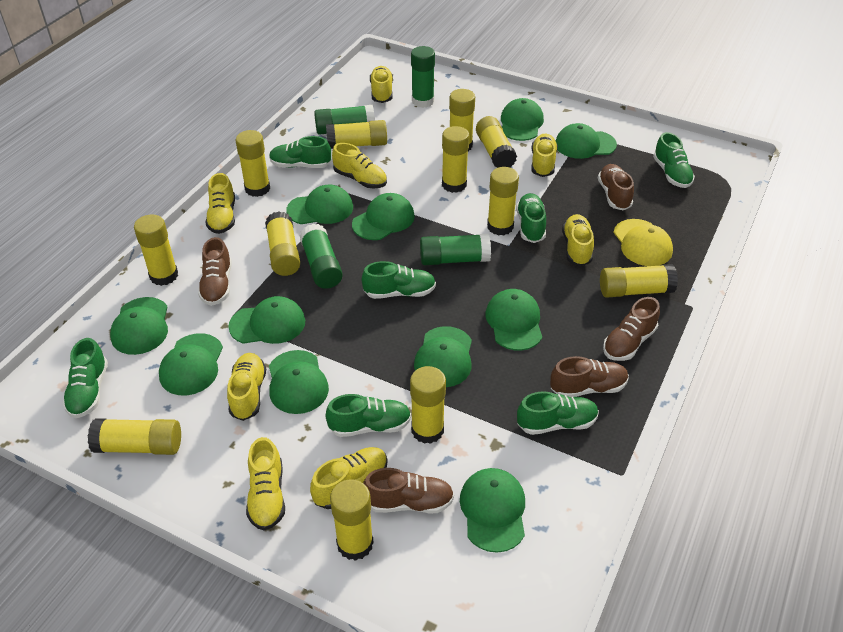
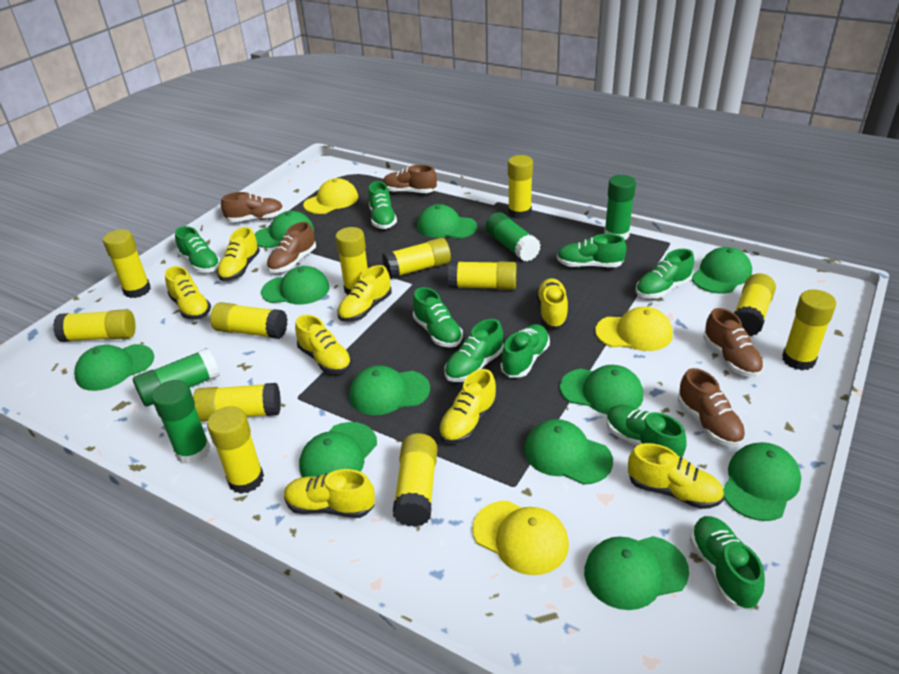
green shoe: 7 -> 9
yellow cap: 1 -> 3

